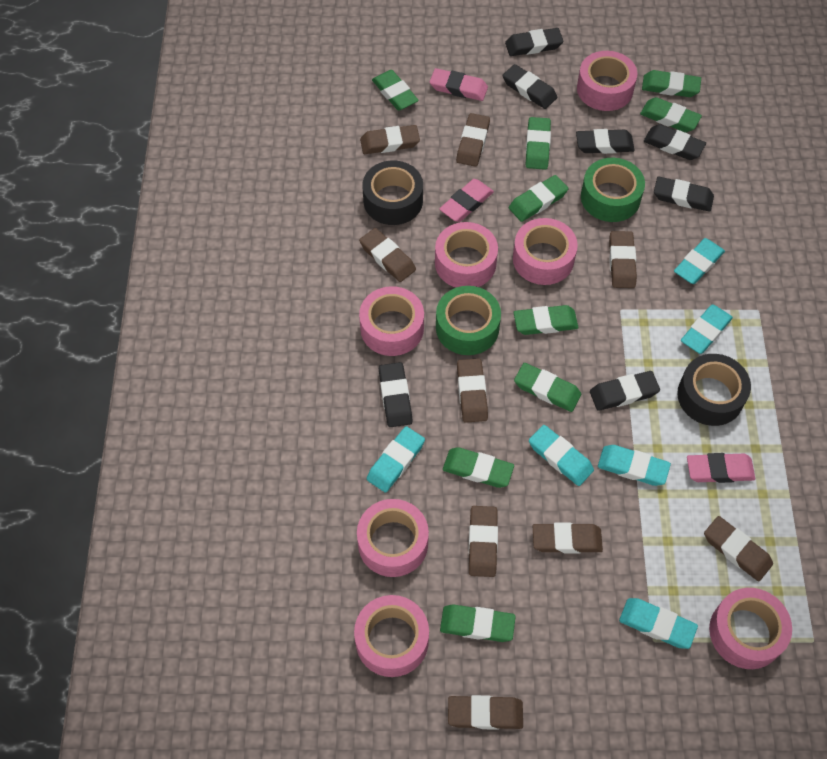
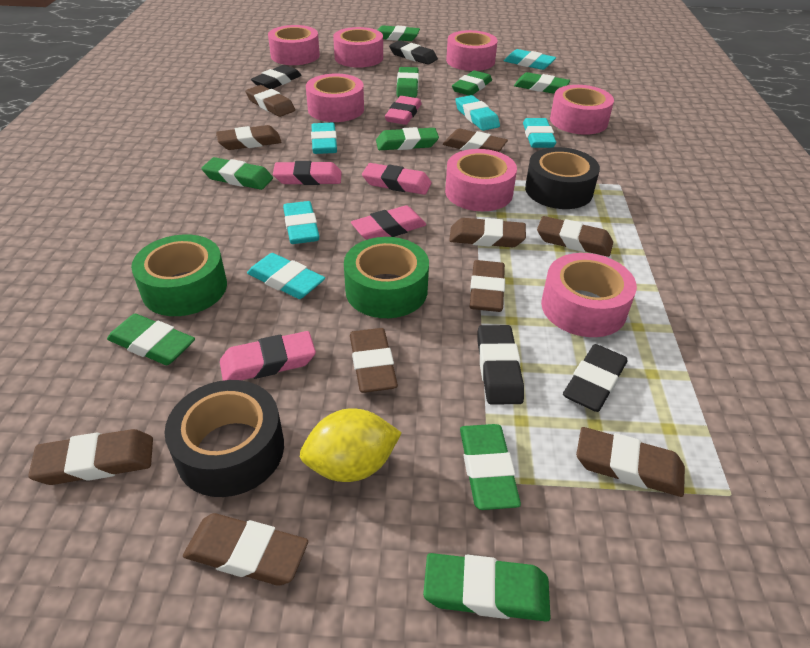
black eraser: 7 -> 4
brown eraser: 9 -> 10
pink eraser: 3 -> 5
yellow lemon: 0 -> 1

